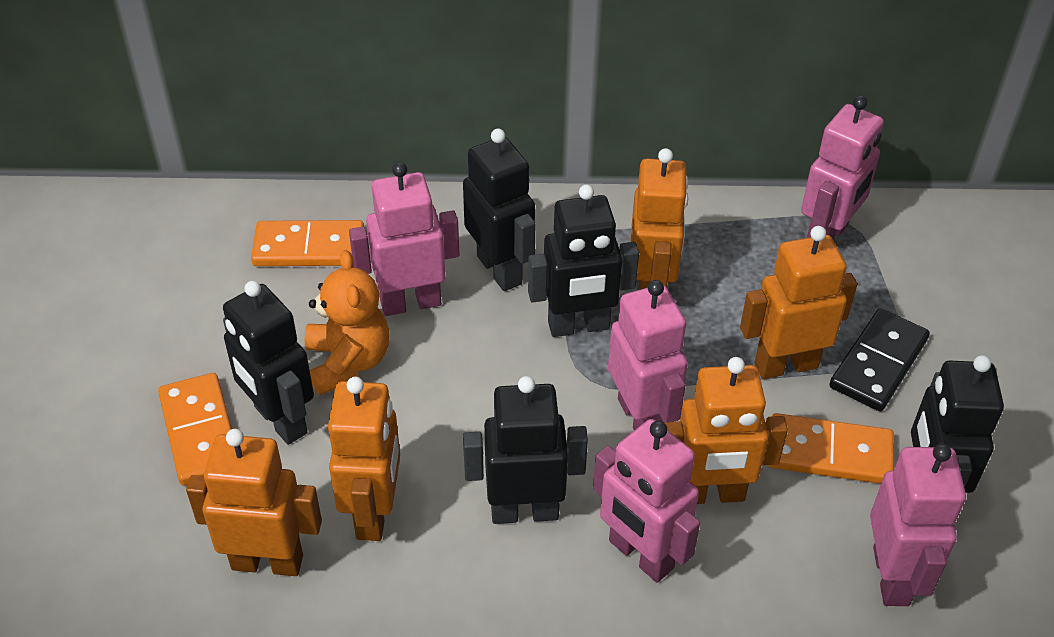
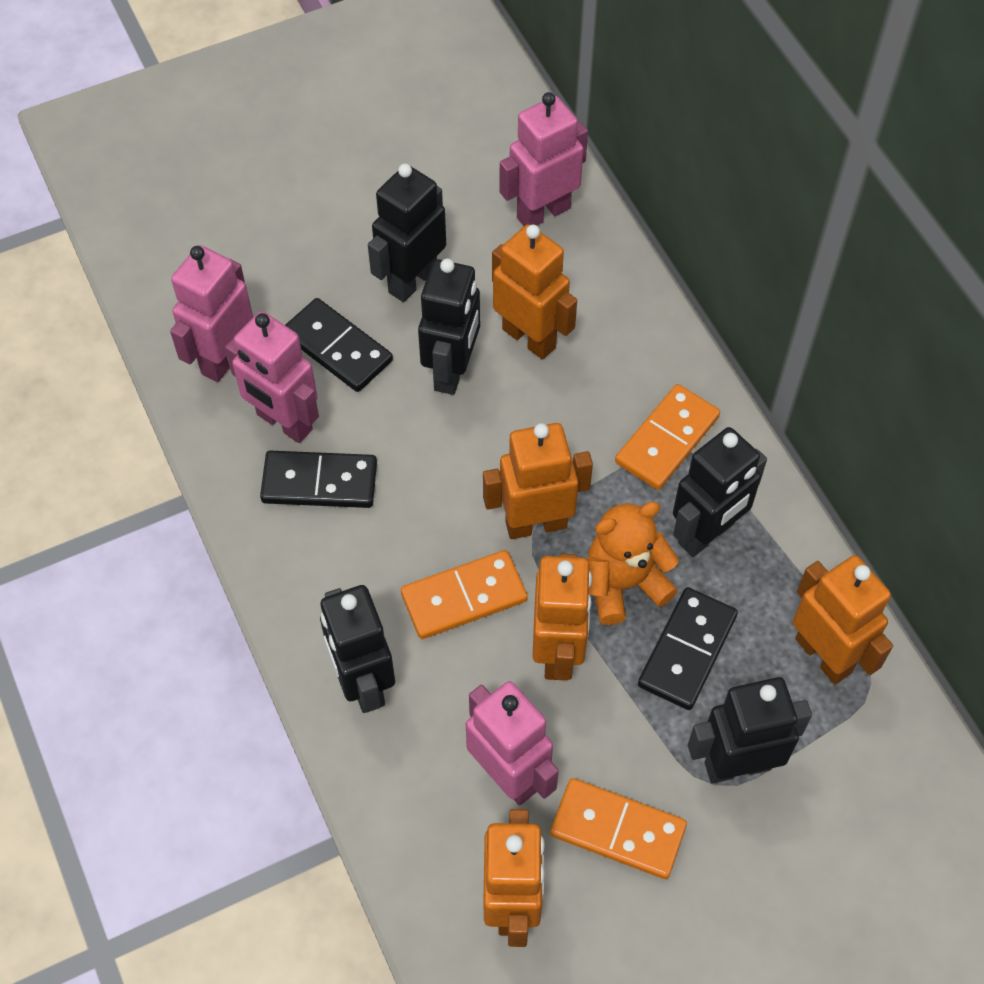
black domino: 1 -> 3
pink robot: 5 -> 4

